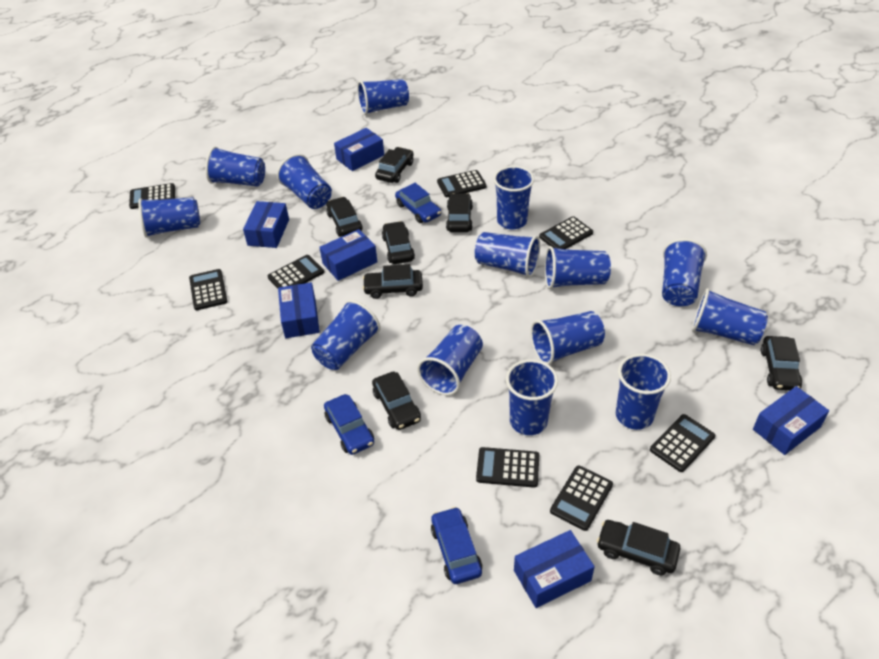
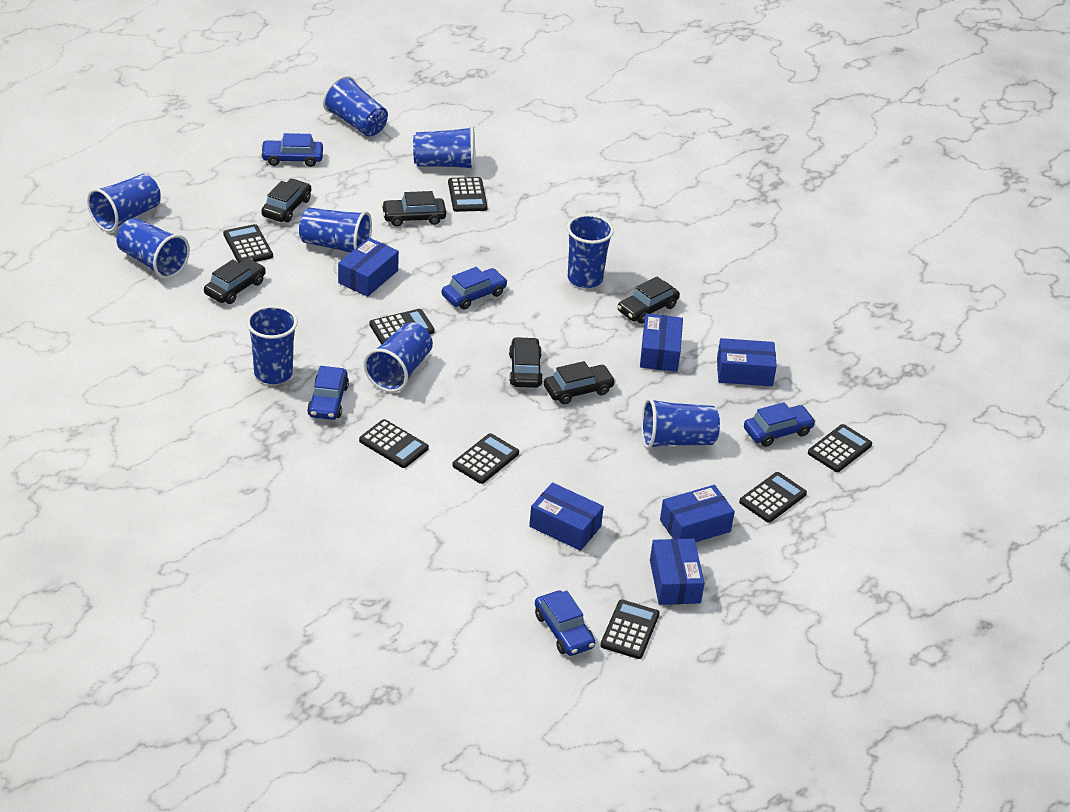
black car: 8 -> 6
blue car: 3 -> 5
blue cup: 14 -> 9

